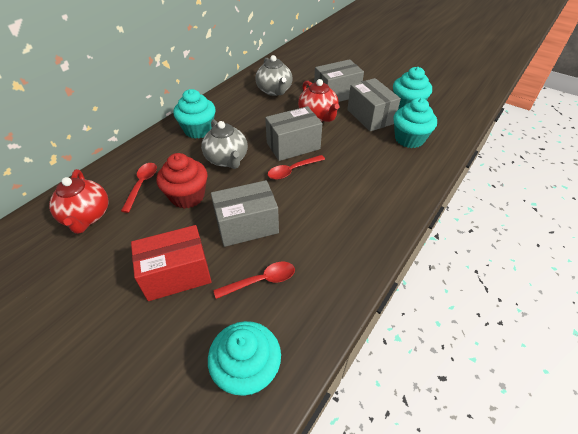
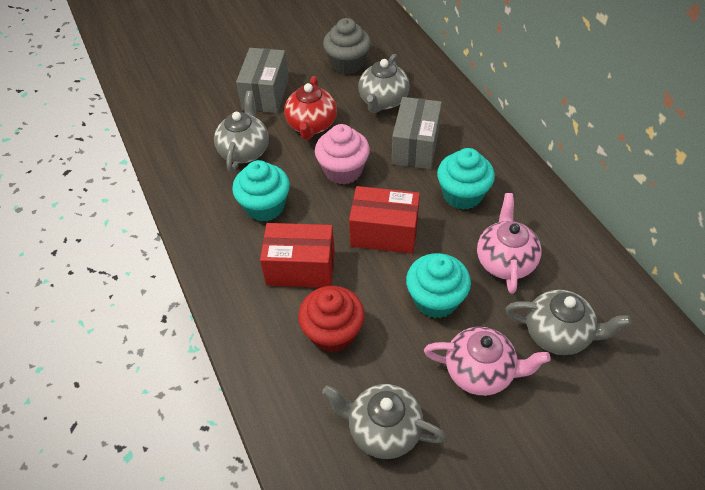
grey box: 4 -> 2
grey cupcake: 0 -> 1
grey teapot: 2 -> 4
pink cupcake: 0 -> 1
pink teapot: 0 -> 2
red box: 1 -> 2
red spoon: 3 -> 0
red teapot: 2 -> 1
turquoise cupcake: 4 -> 3

